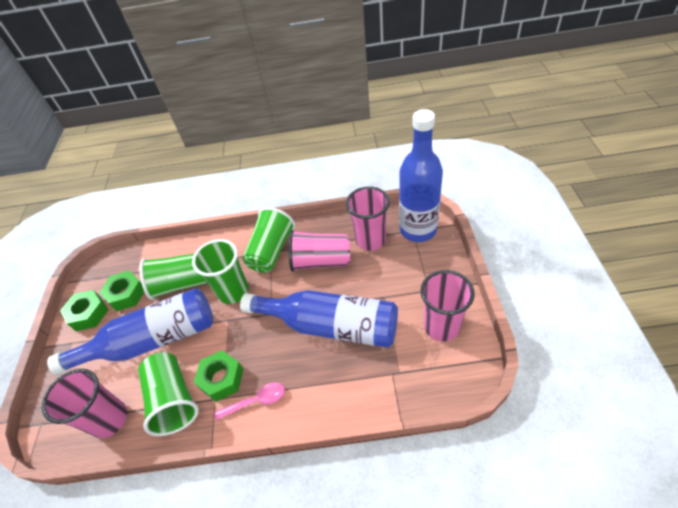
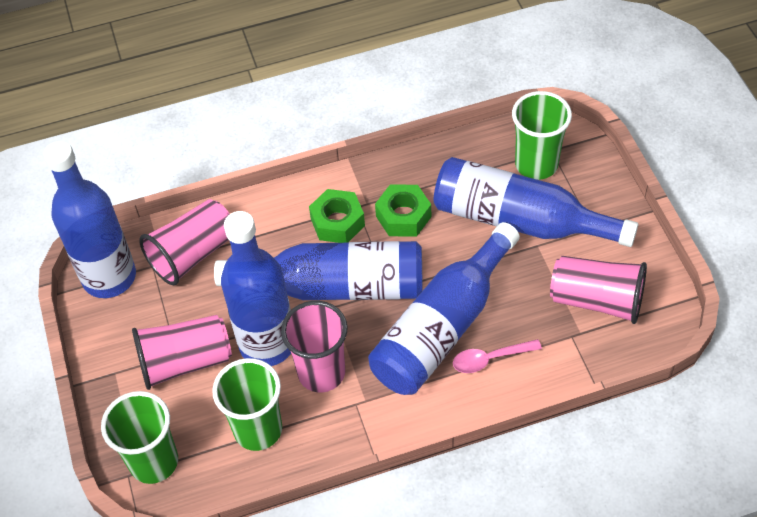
blue bottle: 3 -> 5
green cup: 4 -> 3
green nut: 3 -> 2

